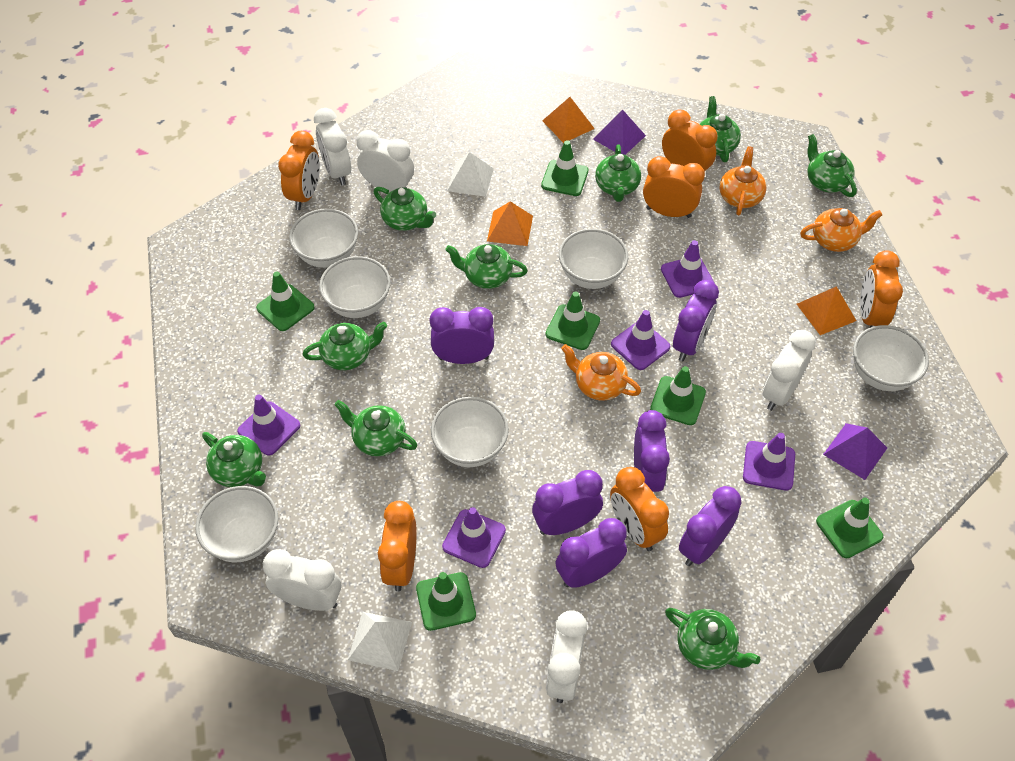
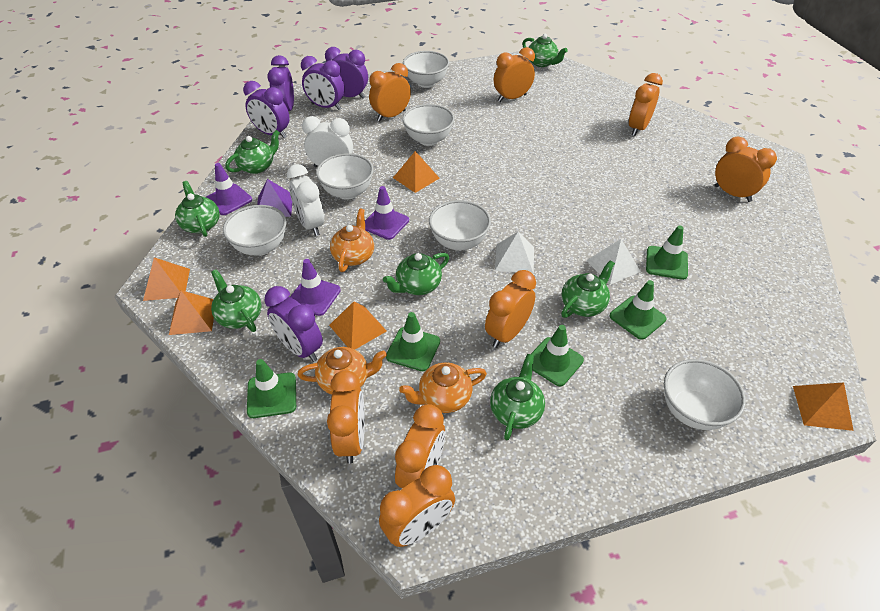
green teapot: 9 -> 7
green traffic cone: 6 -> 5
orange clock: 6 -> 8
orange pyramid: 3 -> 5
purple clock: 6 -> 5
purple pyramid: 2 -> 1
purple traffic cone: 5 -> 3
white clock: 5 -> 2

